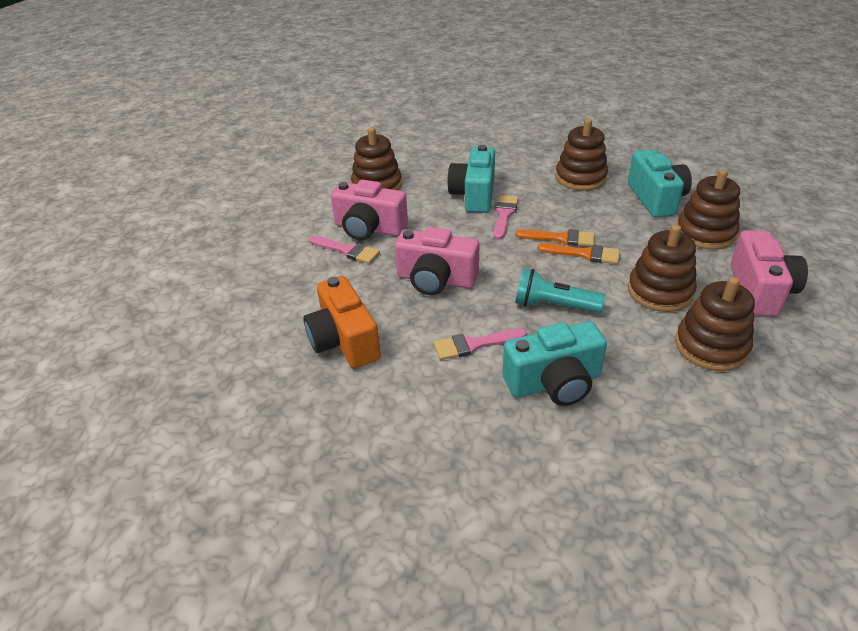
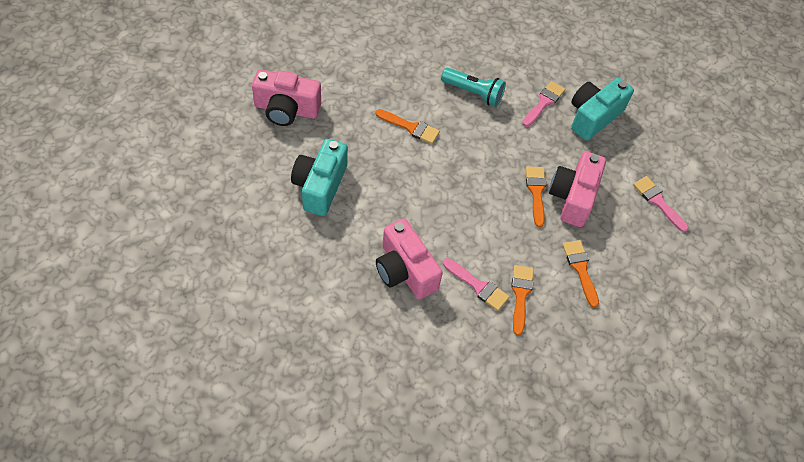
brown stacking toy: 5 -> 0
orange brush: 2 -> 4
orange camera: 1 -> 0
turquoise camera: 3 -> 2

